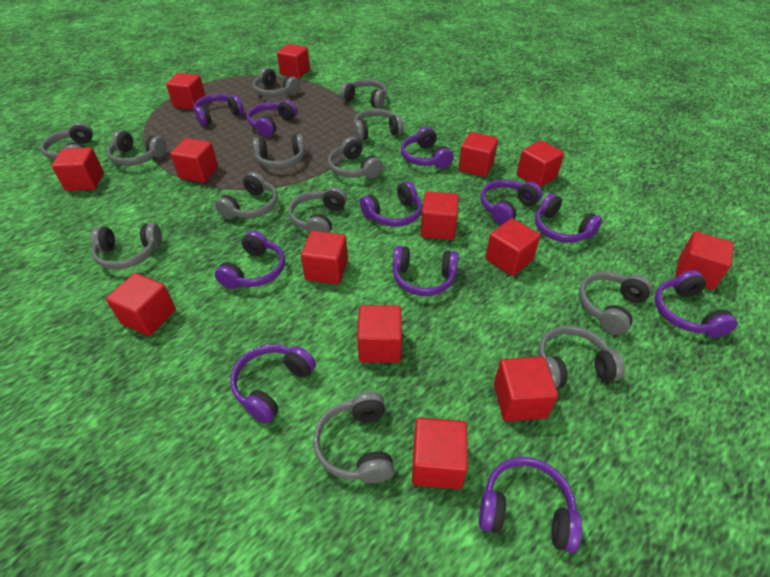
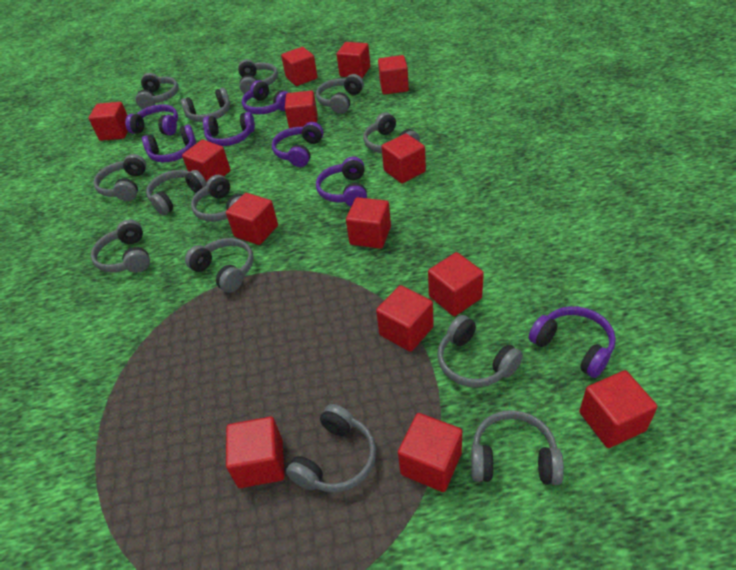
purple headphones: 11 -> 7

